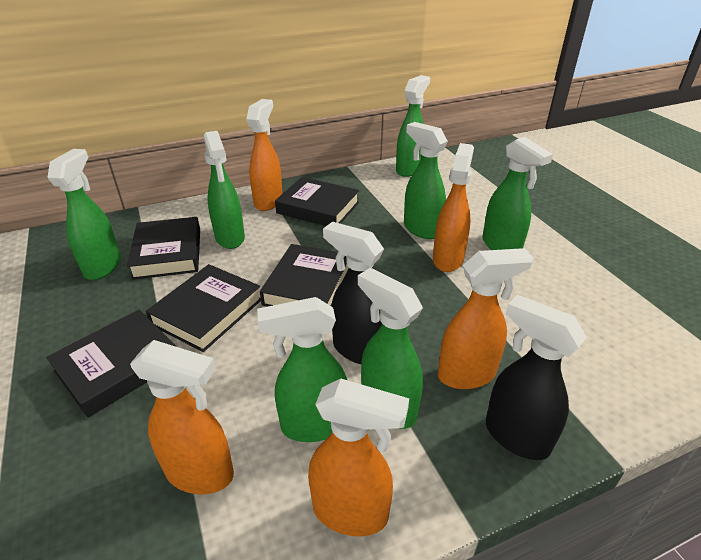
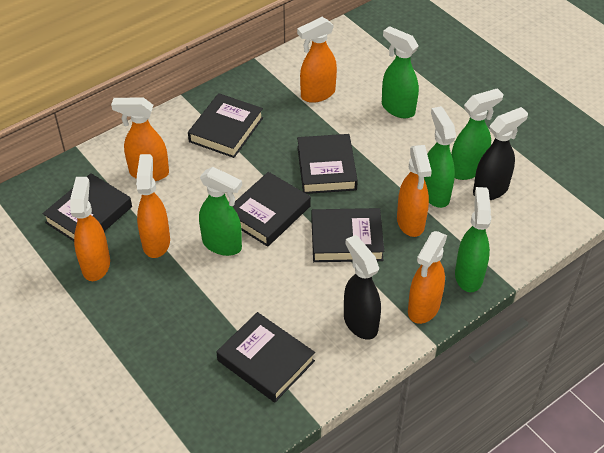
black book: 5 -> 6
green spray bottle: 7 -> 5
orange spray bottle: 5 -> 6

